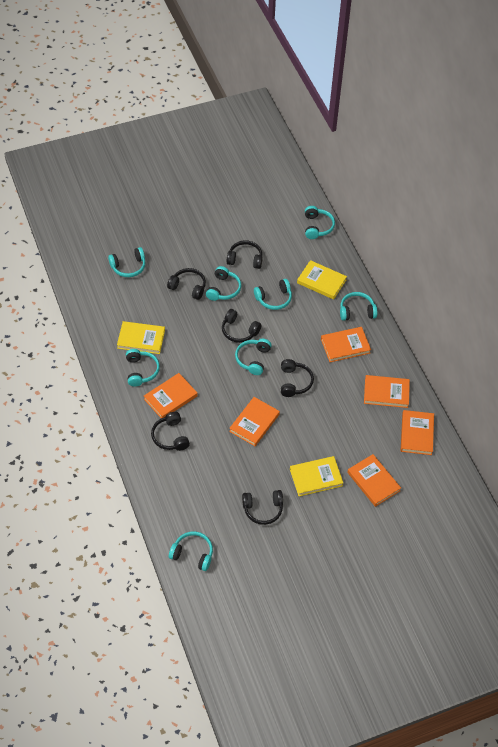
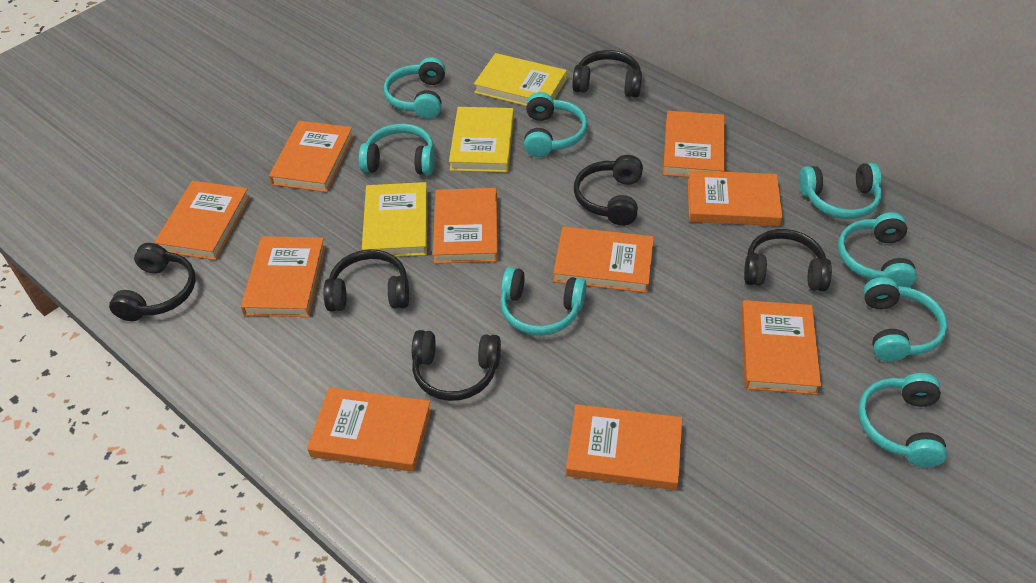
orange book: 6 -> 10

